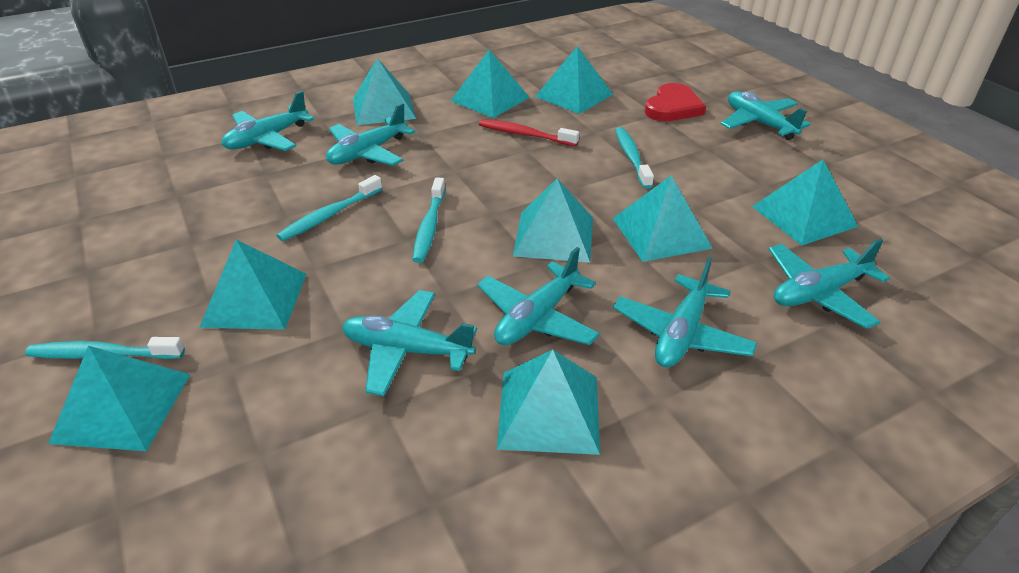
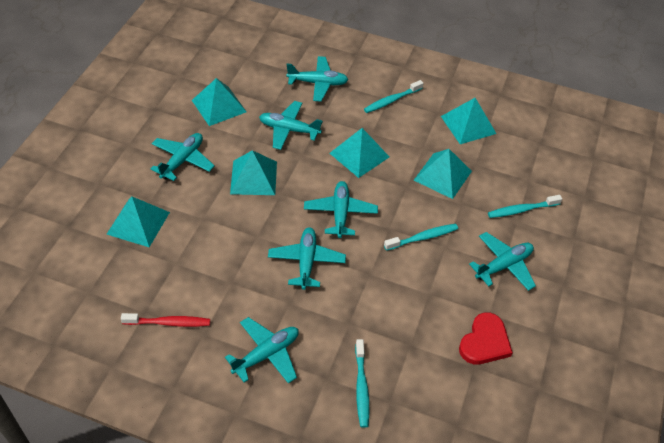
turquoise pyramid: 9 -> 6

